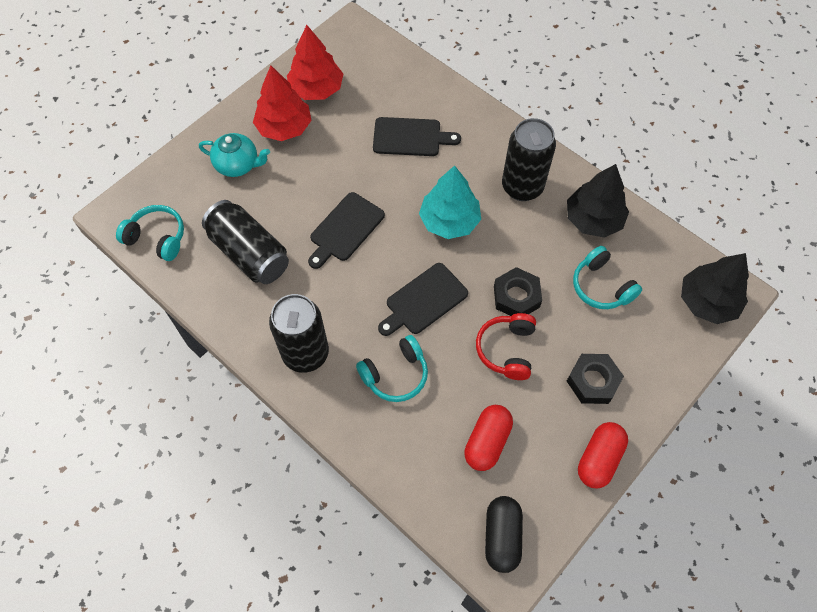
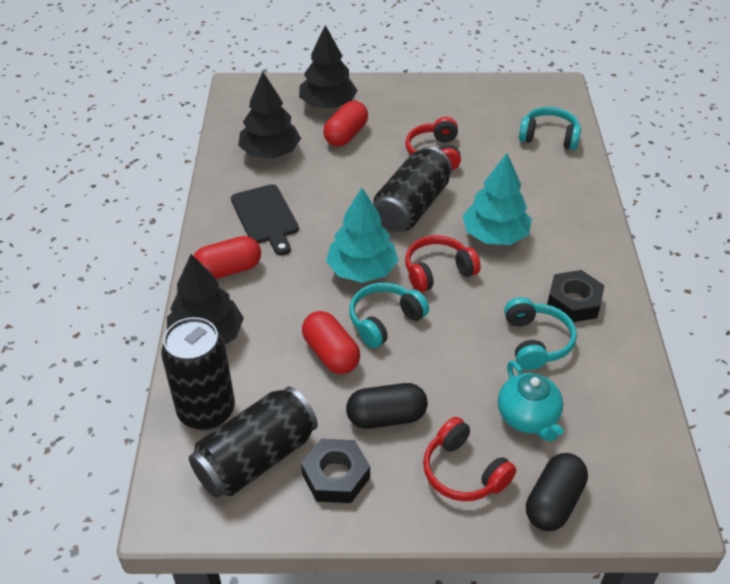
black capsule: 1 -> 2
black cutting board: 3 -> 1
black tree: 2 -> 3
red capsule: 2 -> 3
red headphones: 1 -> 3
red tree: 2 -> 0
turquoise tree: 1 -> 2

